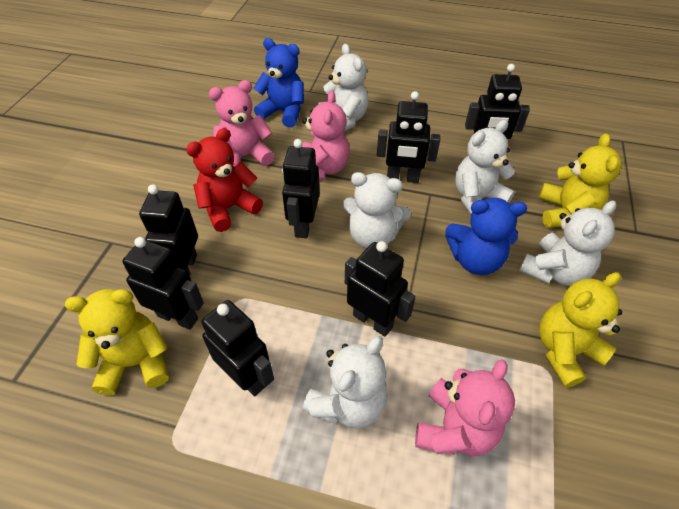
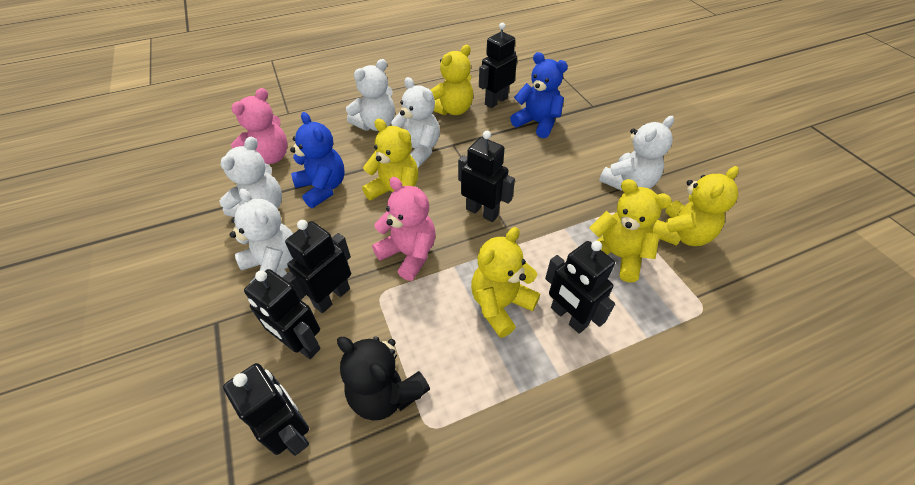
black robot: 7 -> 6
black teddy bear: 0 -> 1
pink teddy bear: 3 -> 2
red teddy bear: 1 -> 0
yellow teddy bear: 3 -> 5

